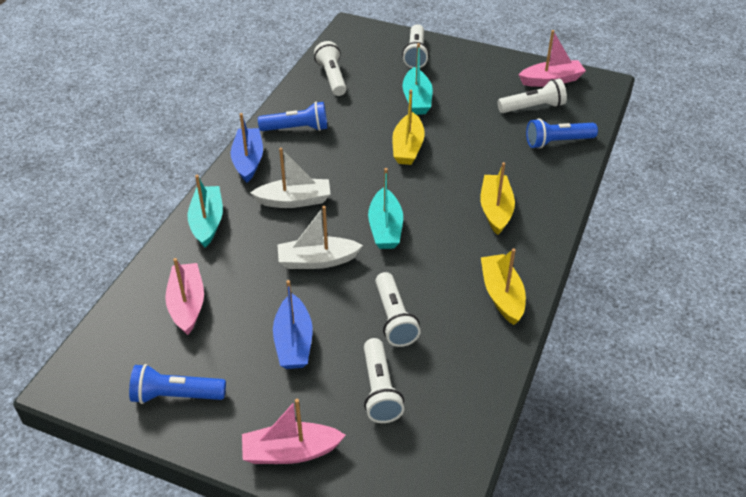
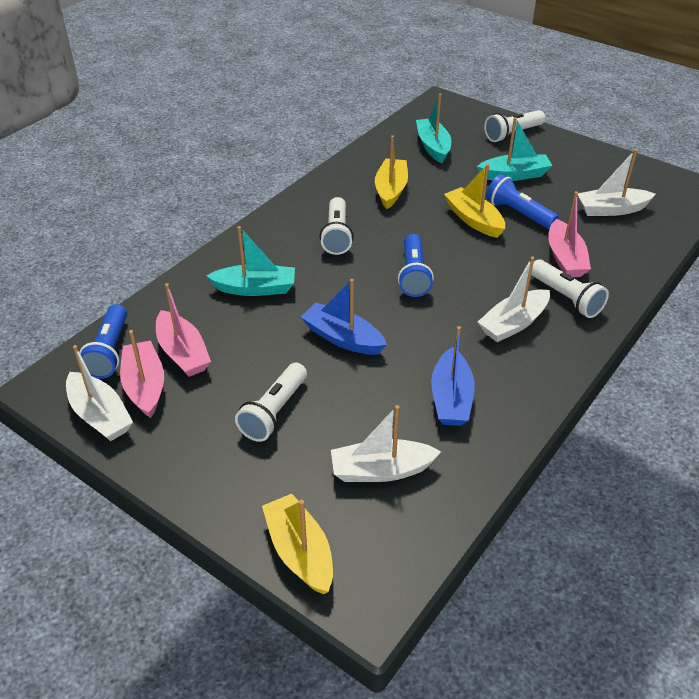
white boat: 2 -> 4
white flashlight: 5 -> 4

